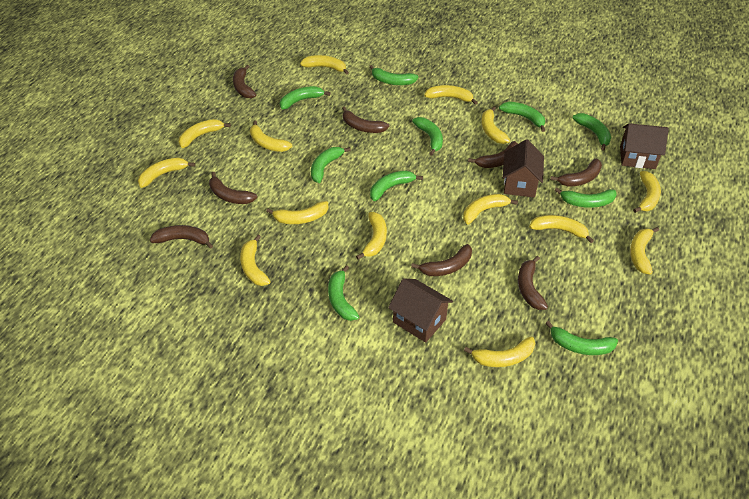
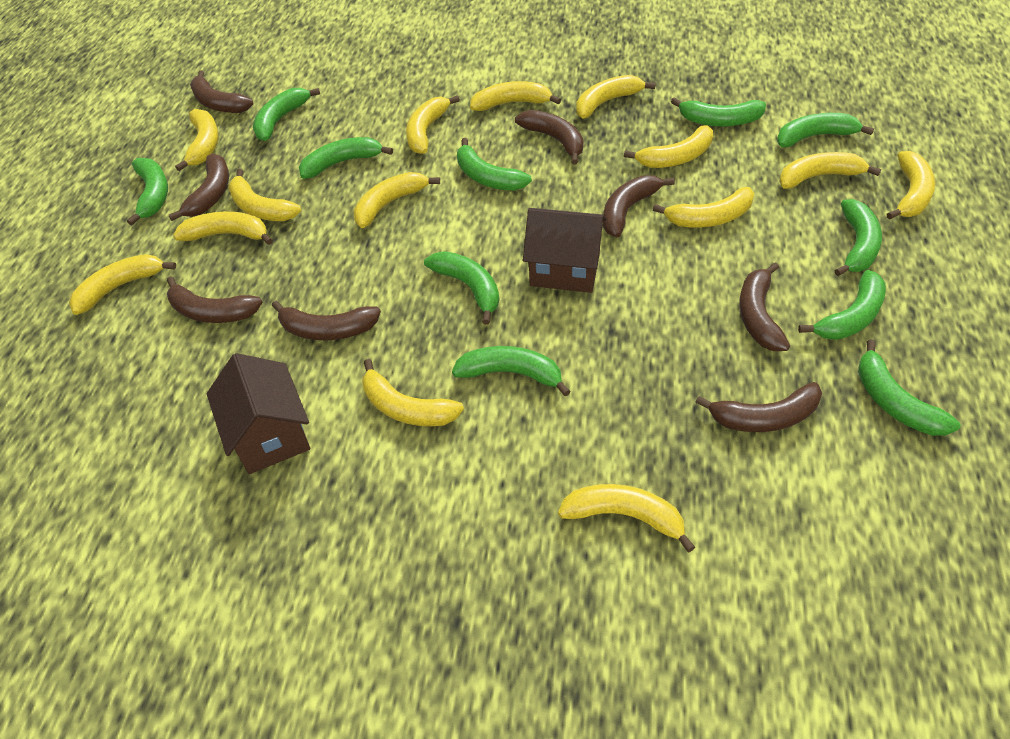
brown house: 3 -> 2
green banana: 10 -> 11

